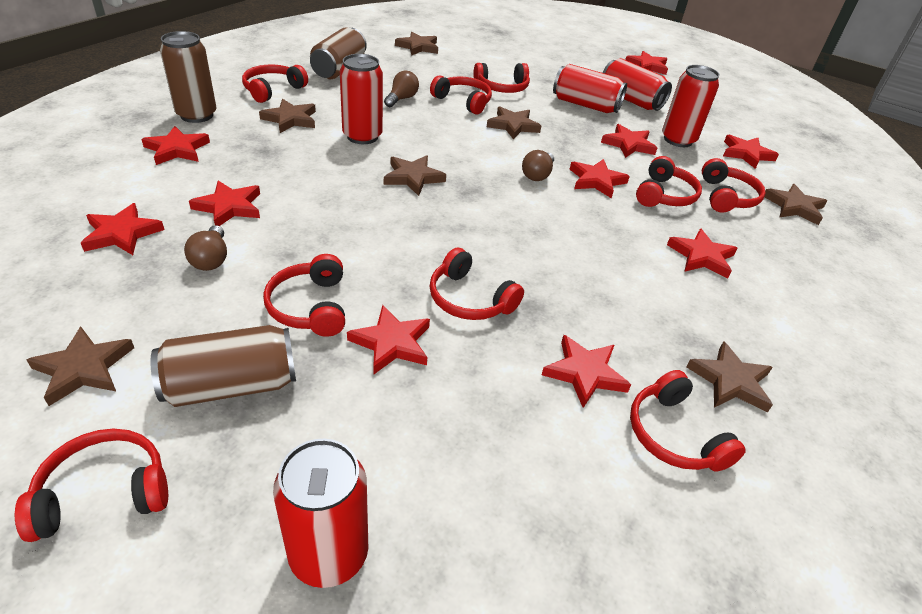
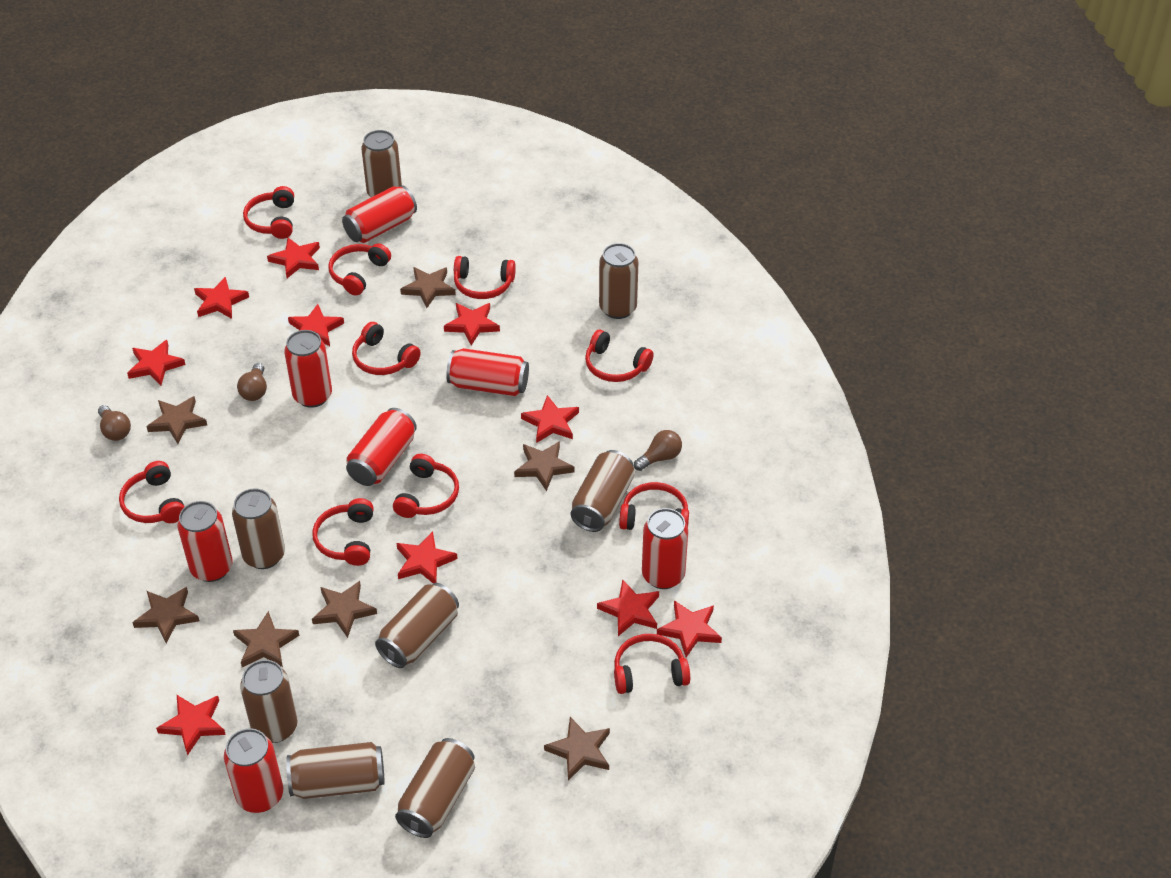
brown can: 3 -> 8
red can: 5 -> 7
red headphones: 9 -> 10

